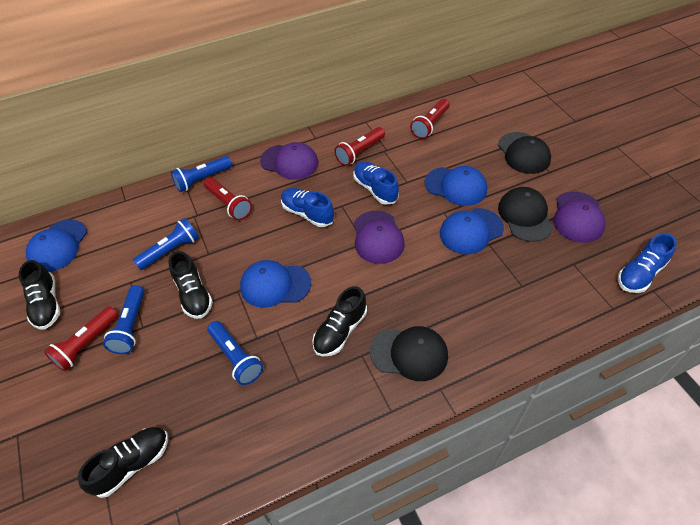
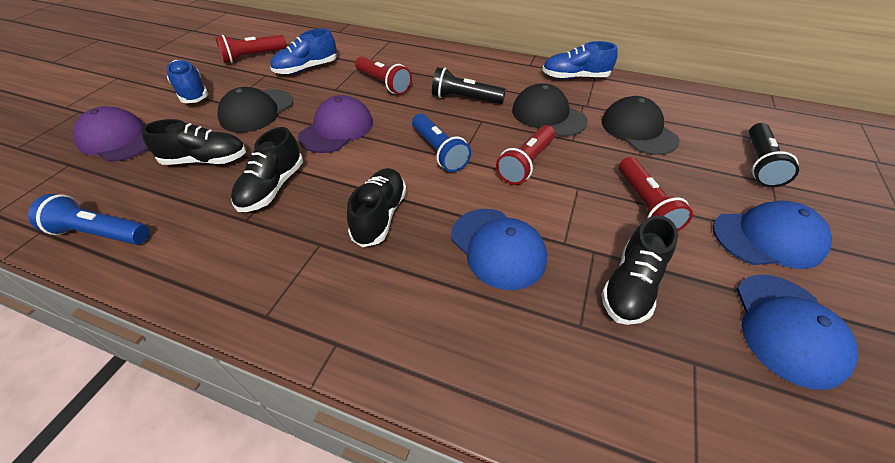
black flashlight: 0 -> 2
blue cap: 4 -> 3
blue flashlight: 4 -> 2
purple cap: 3 -> 2

